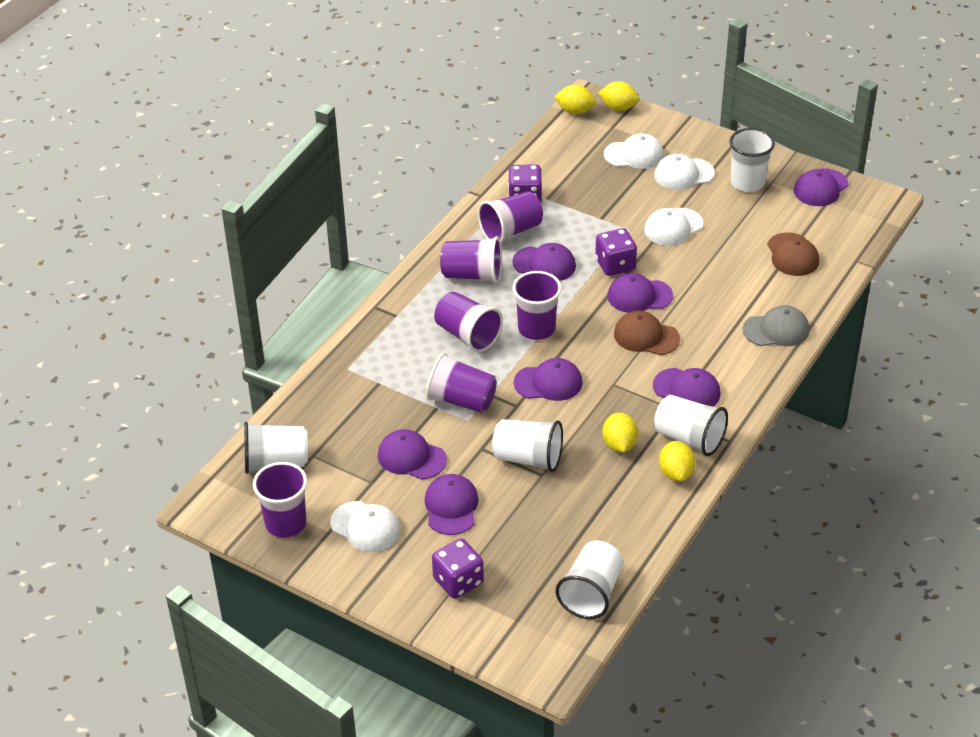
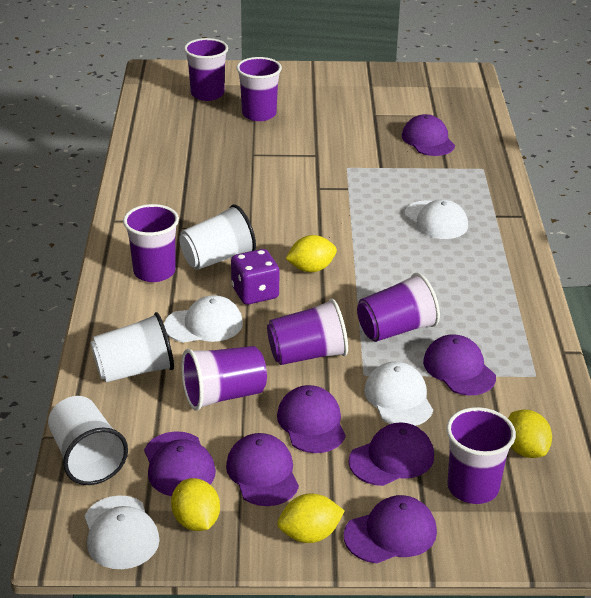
brown cap: 2 -> 0
grey cap: 1 -> 0
purple cup: 6 -> 7
purple dice: 3 -> 1
white cup: 5 -> 3

